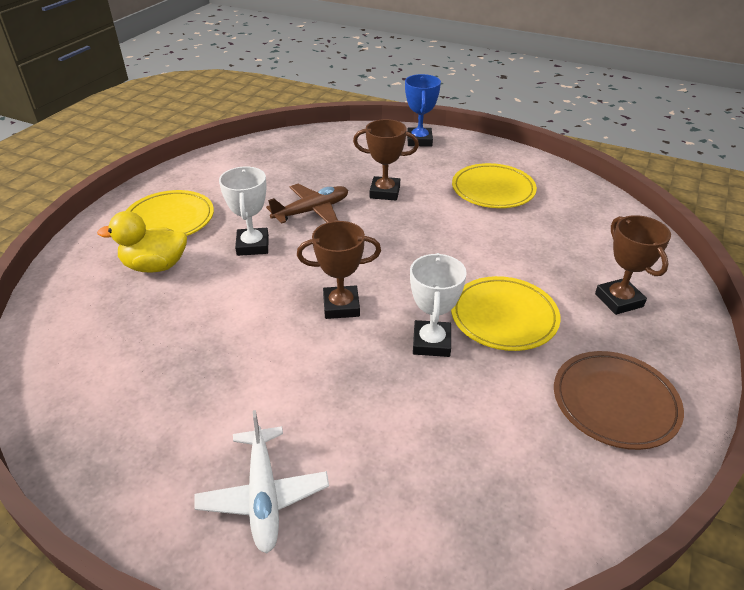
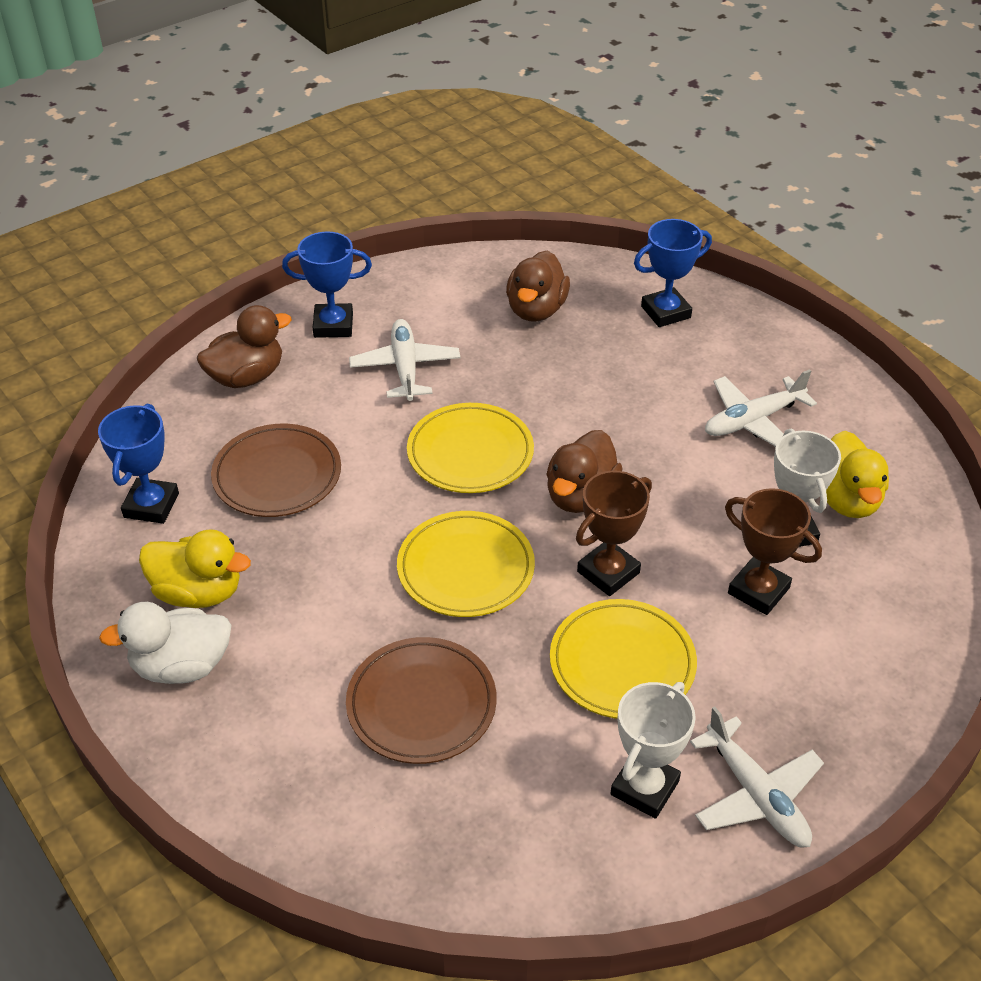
blue trophy: 1 -> 3
brown duck: 0 -> 3
brown plane: 1 -> 0
brown plate: 1 -> 2
brown trophy: 3 -> 2
white duck: 0 -> 1
white plane: 1 -> 3
yellow duck: 1 -> 2

